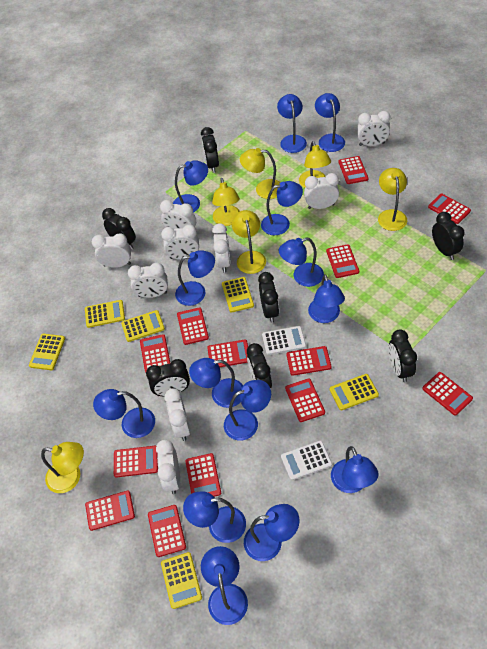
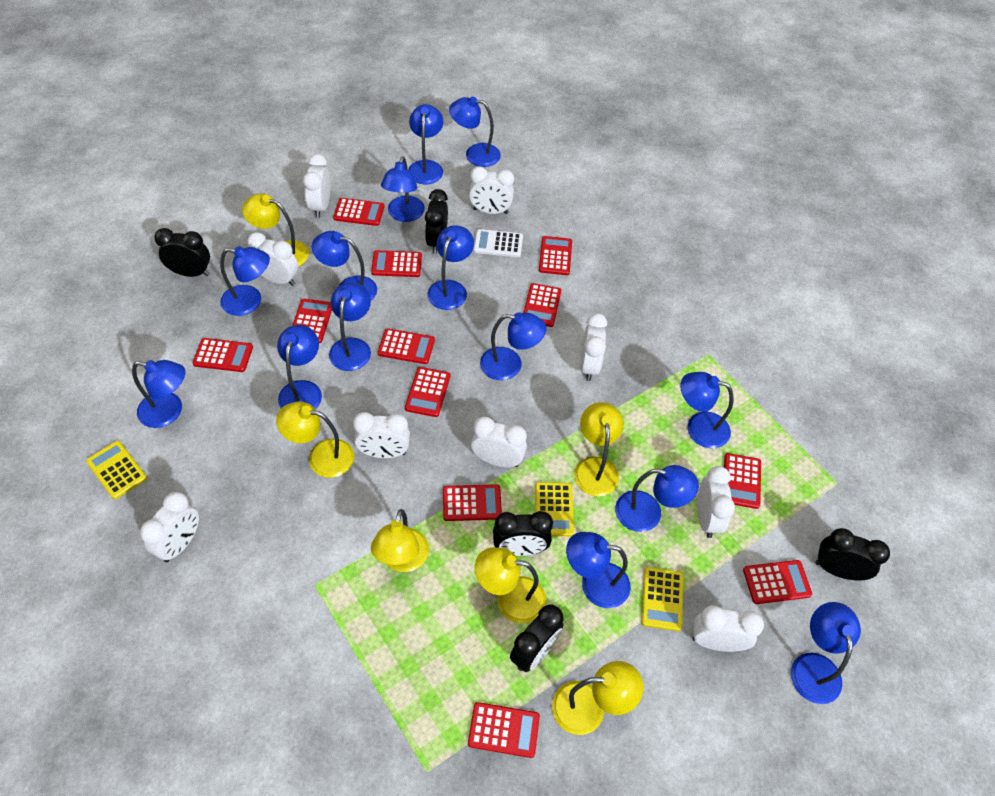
black clock: 7 -> 5
red calculator: 13 -> 12
white calculator: 2 -> 1
yellow calculator: 6 -> 3

